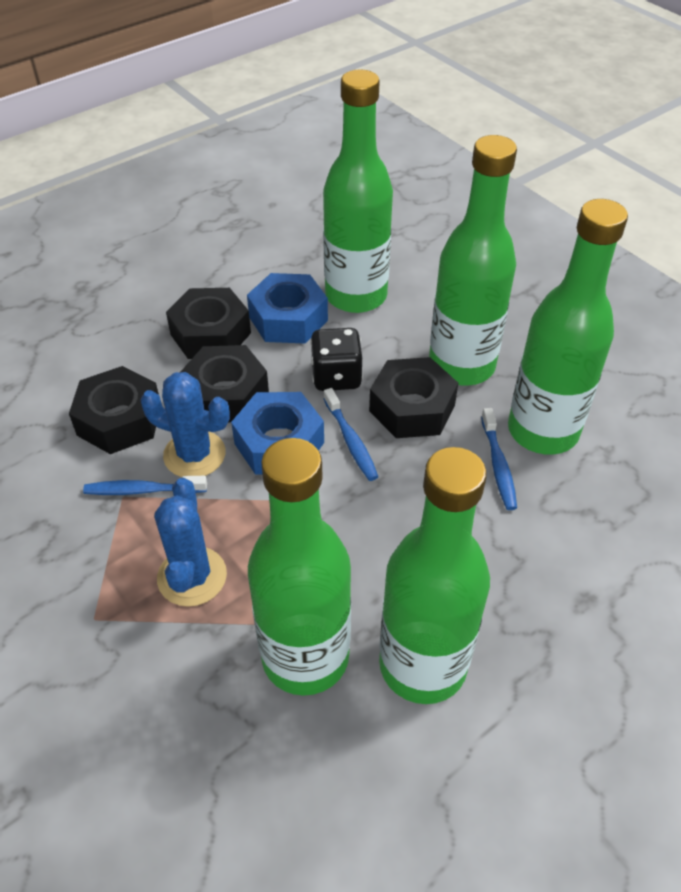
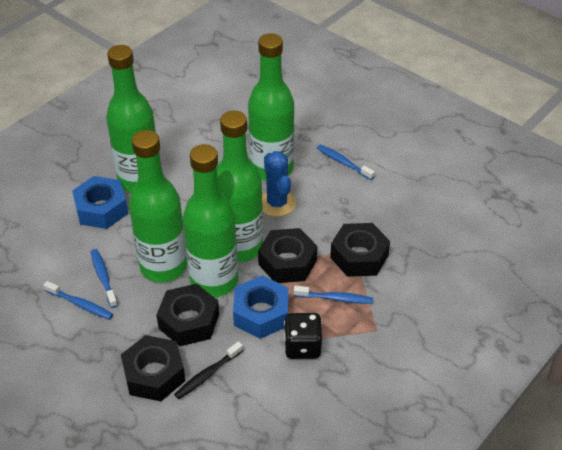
black toothbrush: 0 -> 1
blue cactus: 2 -> 1
blue toothbrush: 3 -> 4

